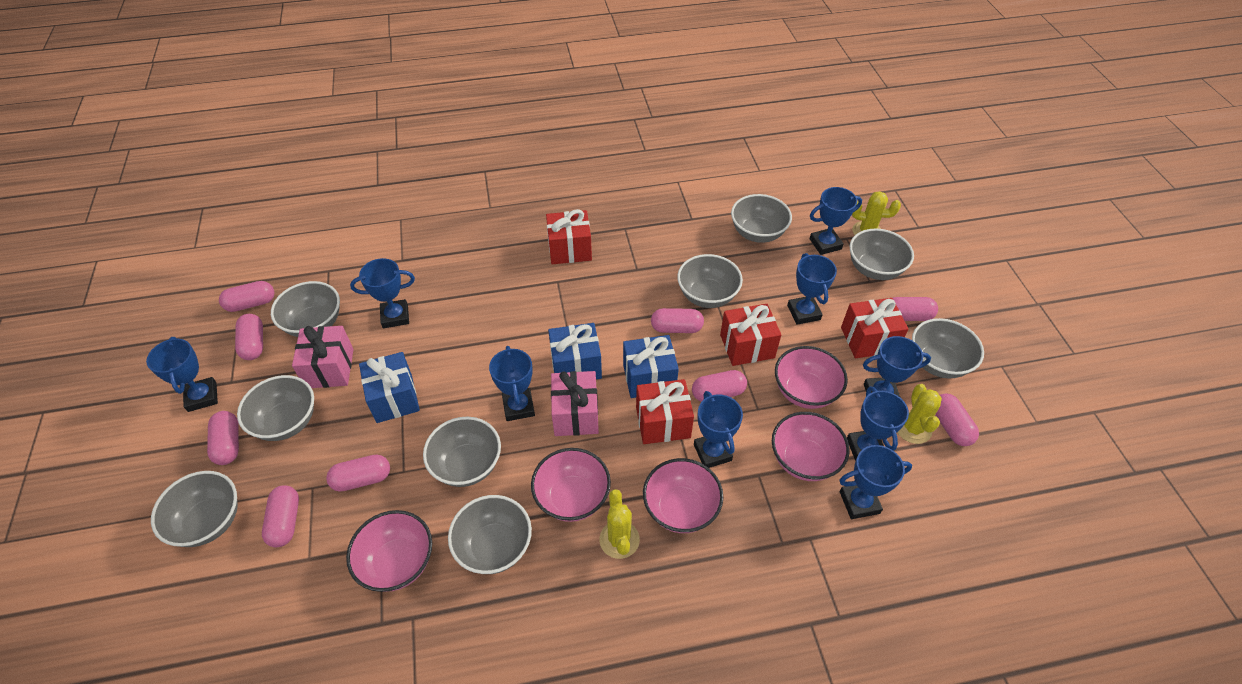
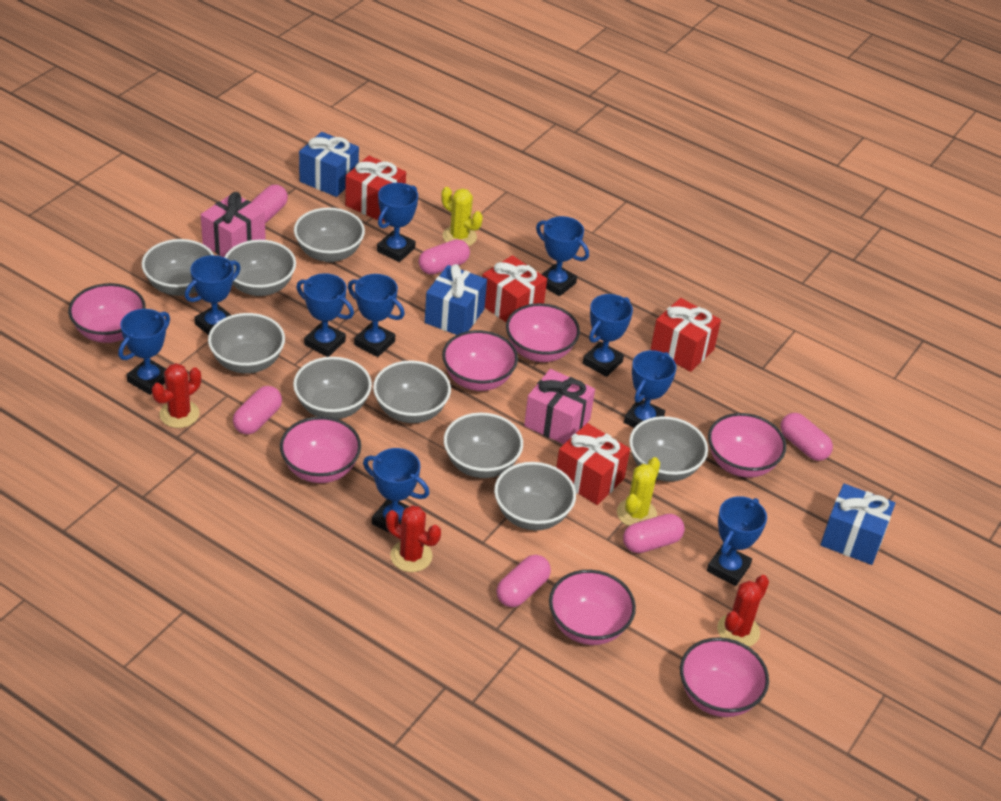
blue trophy: 9 -> 10
pink bowl: 5 -> 7
pink capsule: 9 -> 6
red cactus: 0 -> 3
yellow cactus: 3 -> 2

